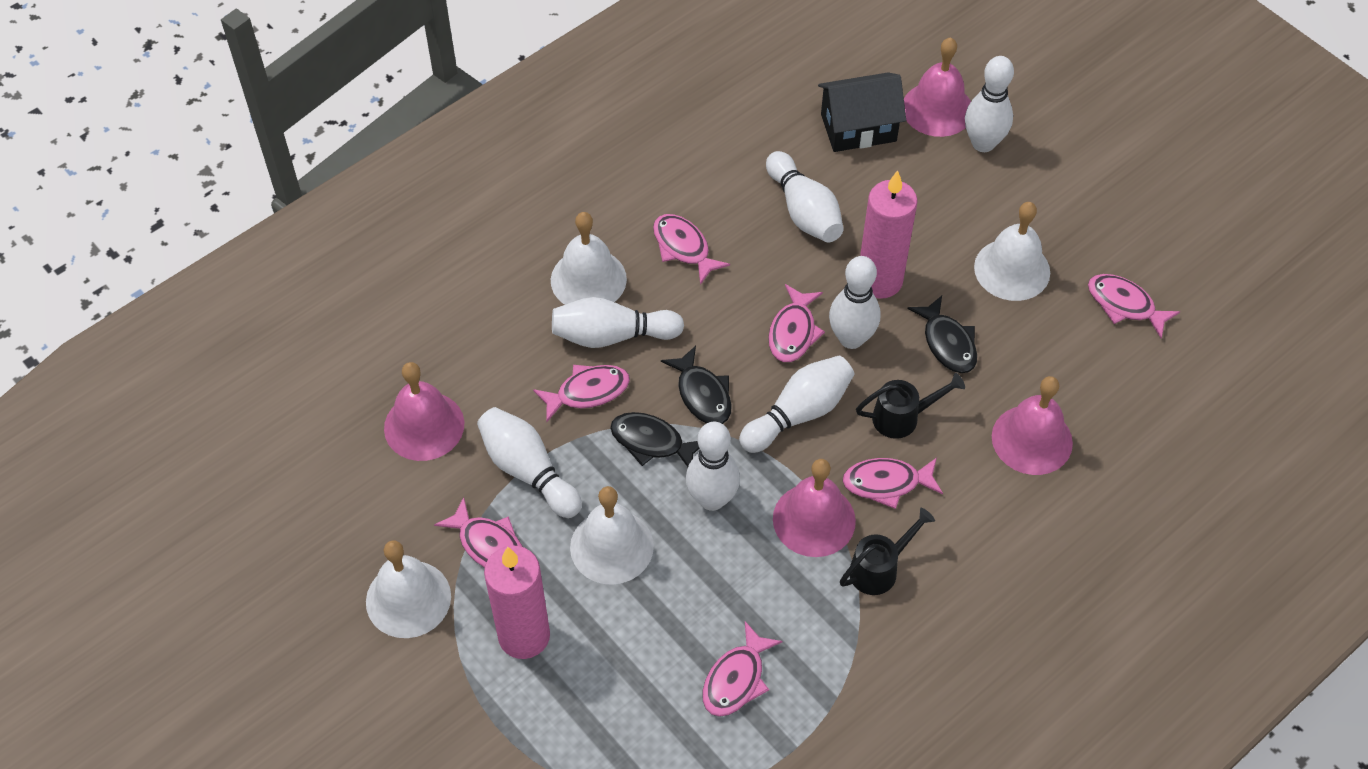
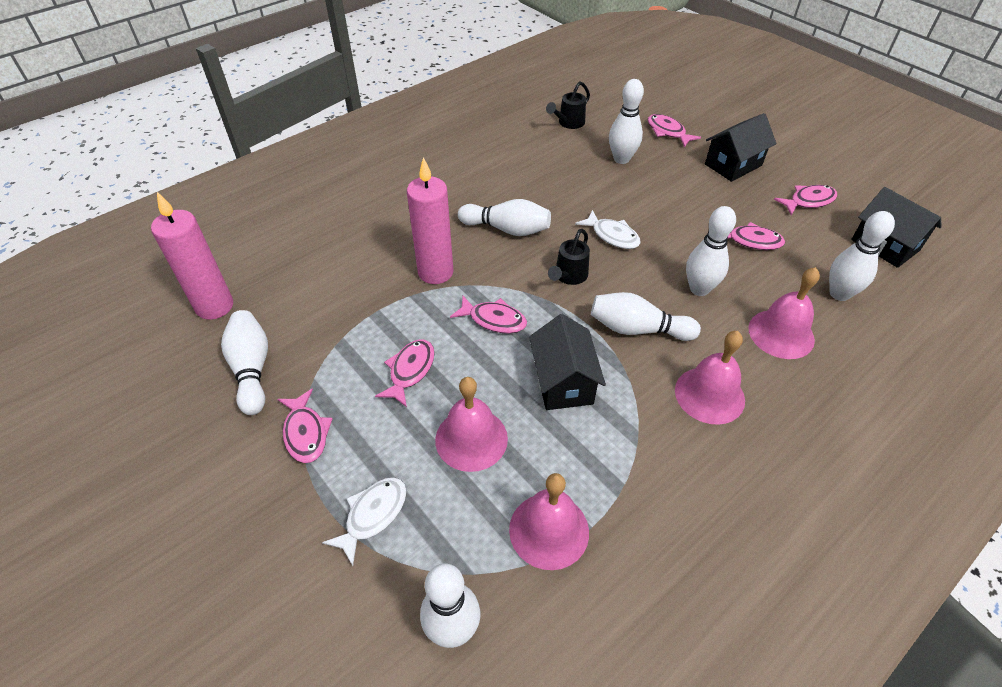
black fish: 3 -> 0
black house: 1 -> 3
pink fish: 7 -> 6
white bell: 4 -> 0
white fish: 0 -> 2

